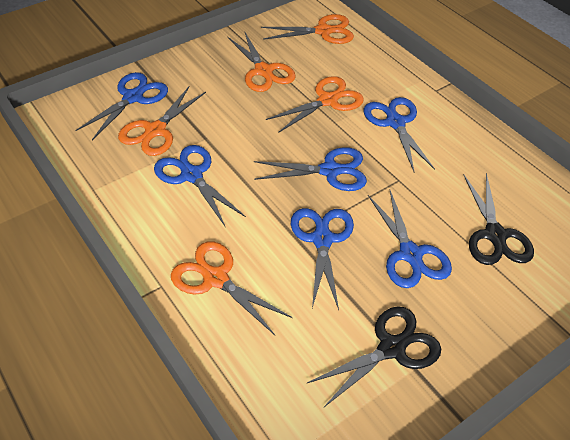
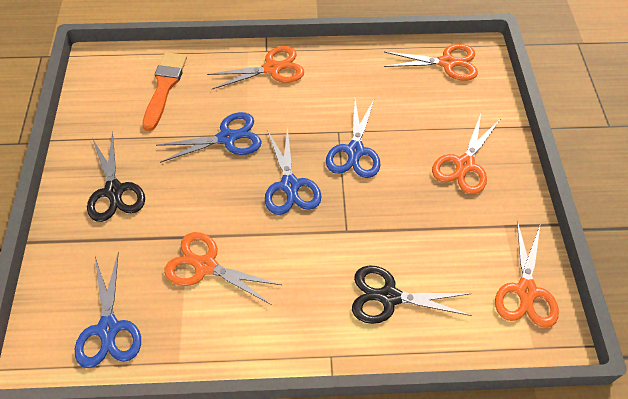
blue scissors: 6 -> 4
orange brush: 0 -> 1

